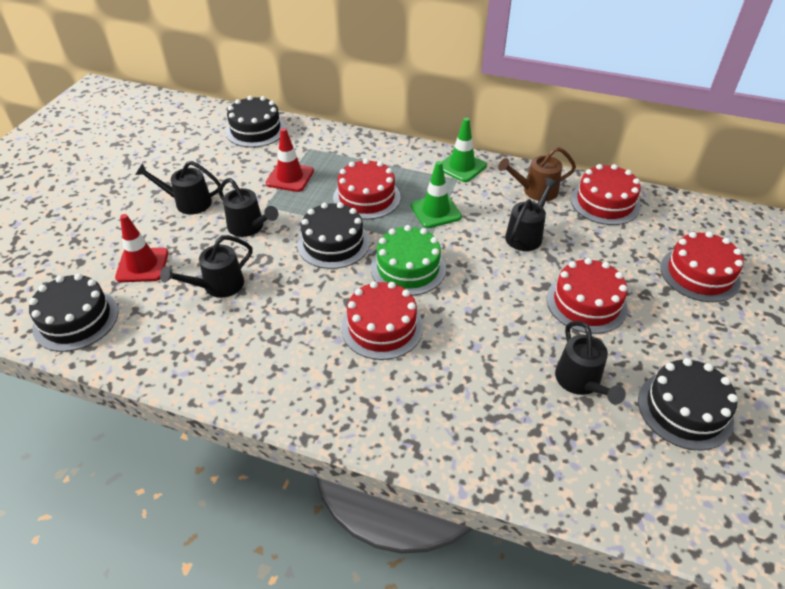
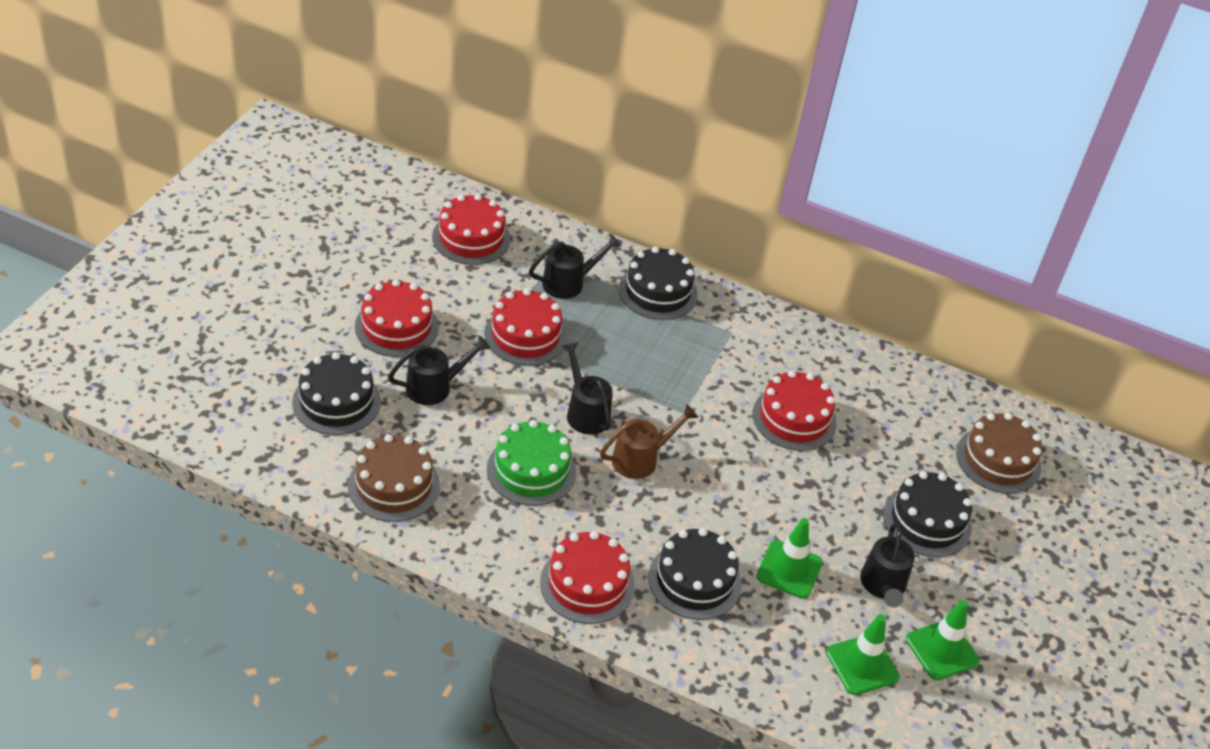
black watering can: 5 -> 4
brown cake: 0 -> 2
green traffic cone: 2 -> 3
red traffic cone: 2 -> 0

